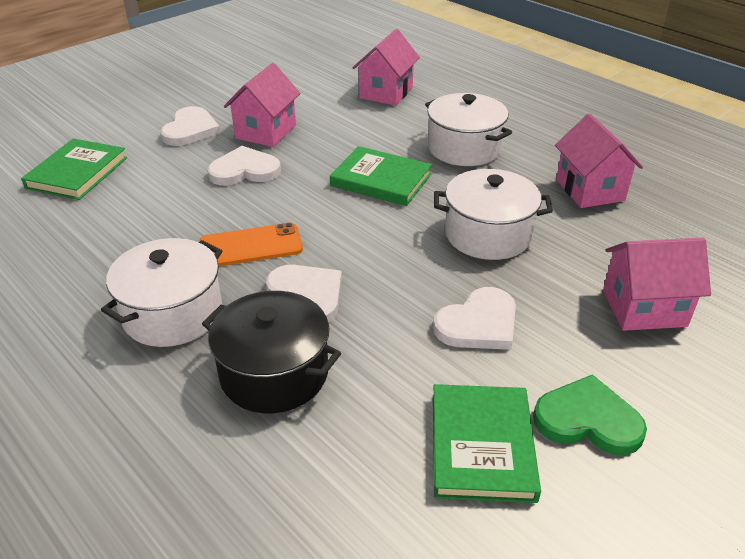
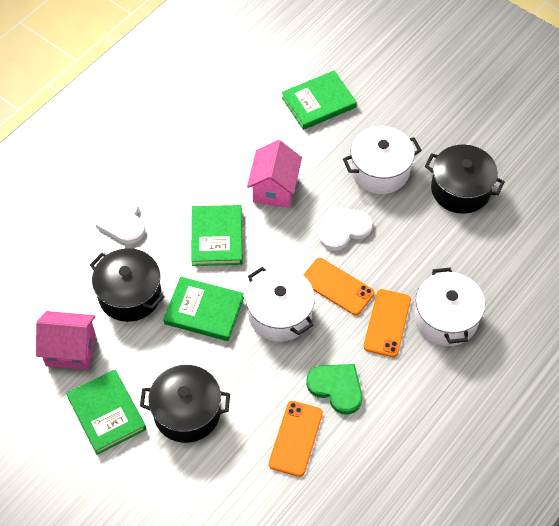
black pot: 1 -> 3
green book: 3 -> 4
orange phone: 1 -> 3
pink house: 4 -> 2
white heart: 4 -> 2

